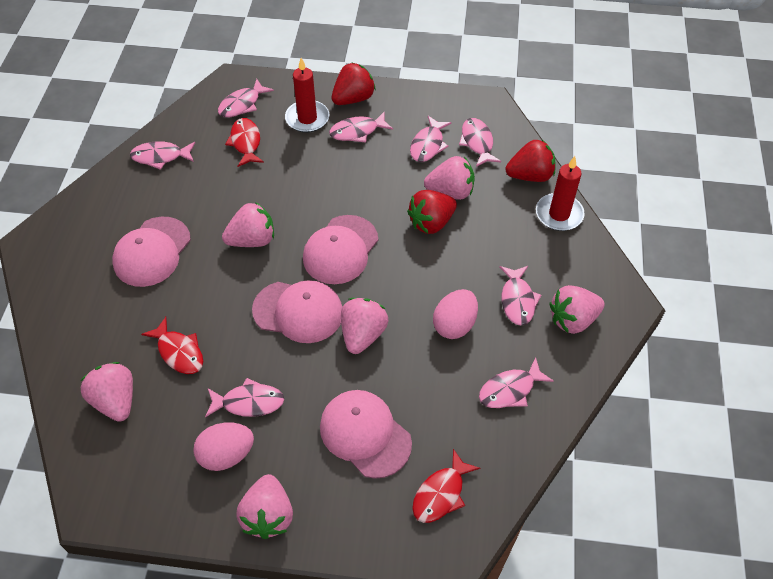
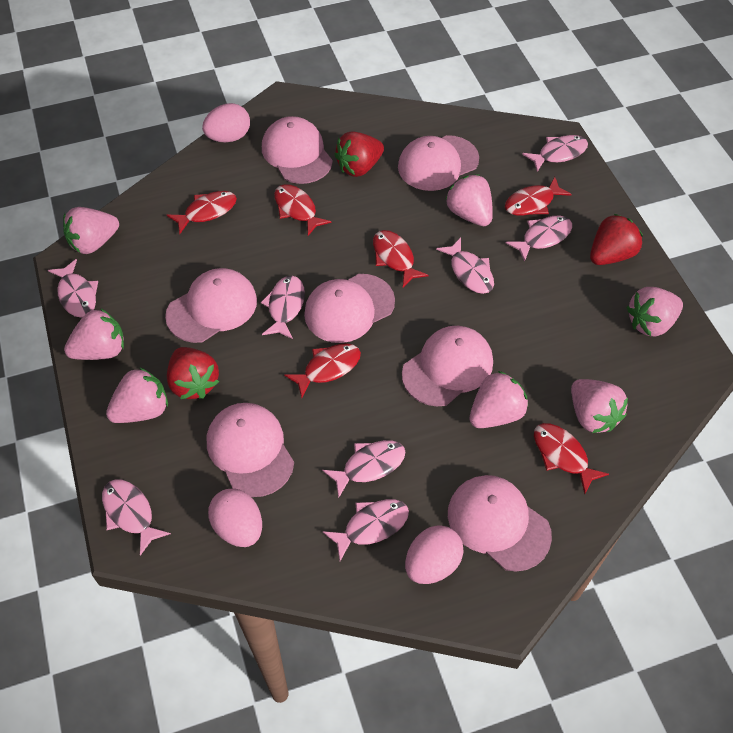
pink cap: 4 -> 7
pink egg: 2 -> 3
pink strawberry: 6 -> 7
red candle: 2 -> 0
red fish: 3 -> 6

